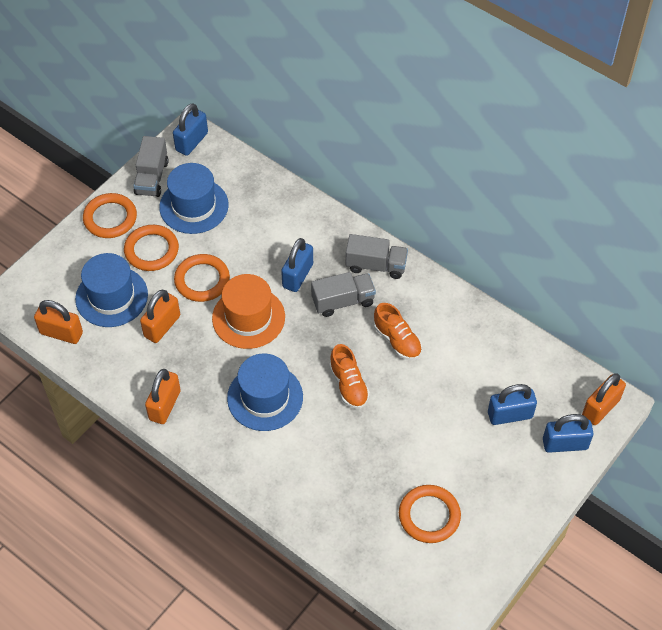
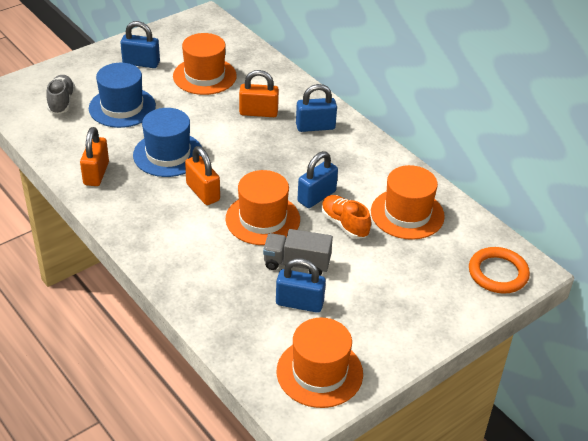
blue hat: 3 -> 2
grey shoe: 0 -> 1
grey truck: 3 -> 1
orange hat: 1 -> 4
orange padlock: 4 -> 3
orange ring: 4 -> 1
orange shoe: 2 -> 1

